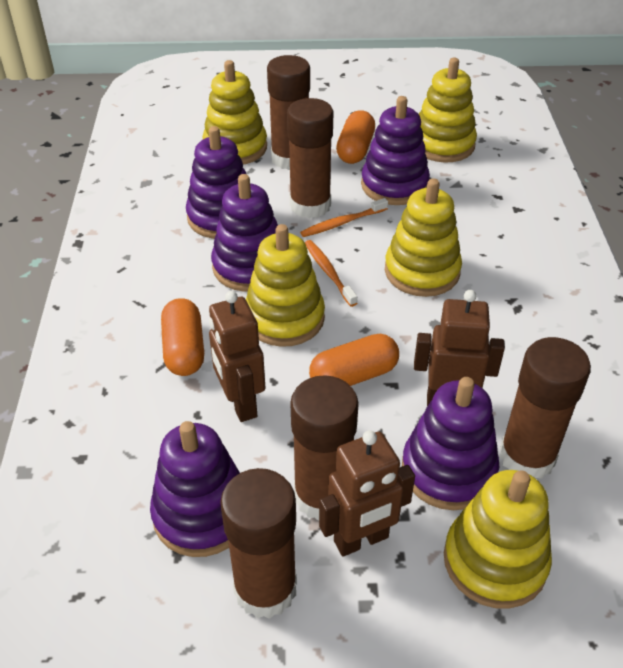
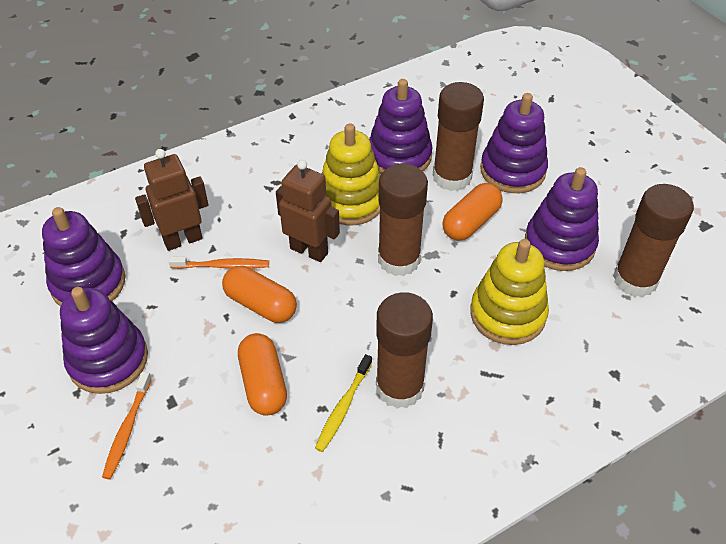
brown glue stick: 5 -> 4
brown robot: 3 -> 2
yellow stacking toy: 5 -> 2
yellow toothbrush: 0 -> 1

